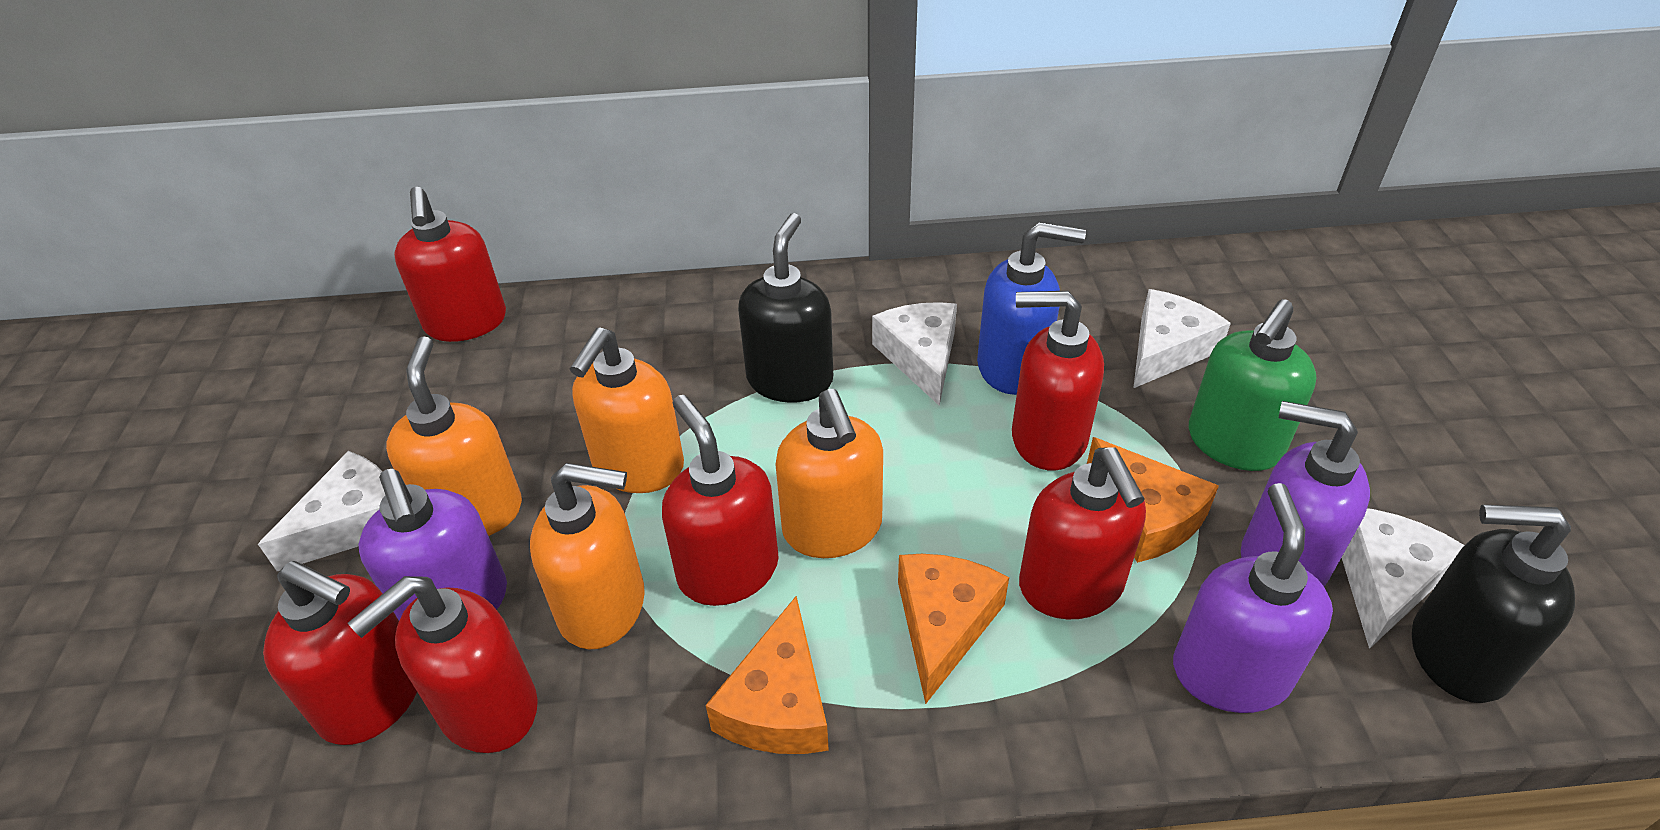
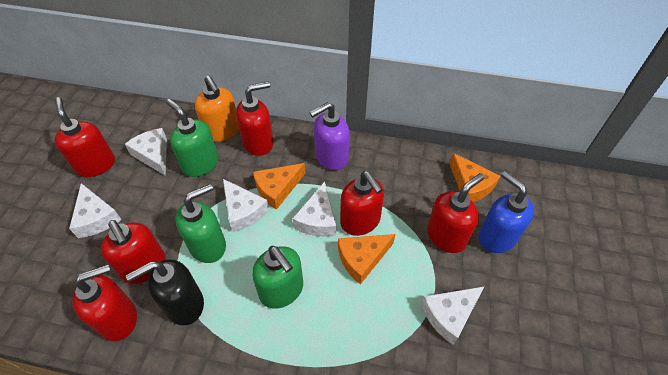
black soap dispenser: 2 -> 1
green soap dispenser: 1 -> 3
orange soap dispenser: 4 -> 1
purple soap dispenser: 3 -> 1
white cheese: 4 -> 5

